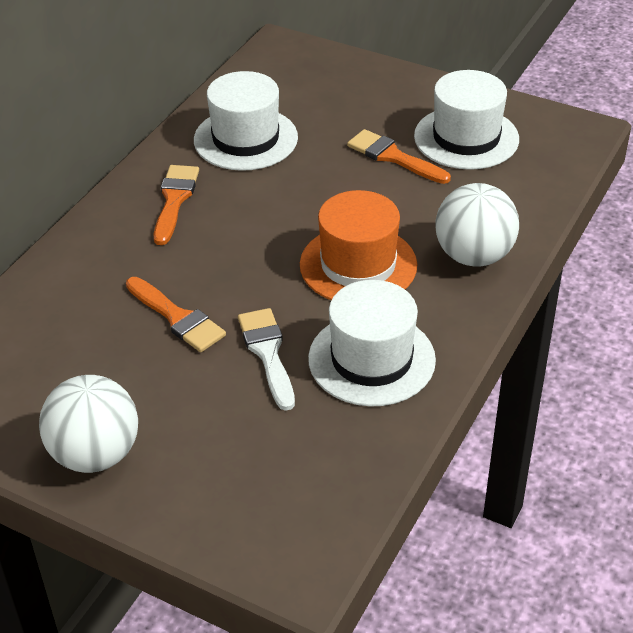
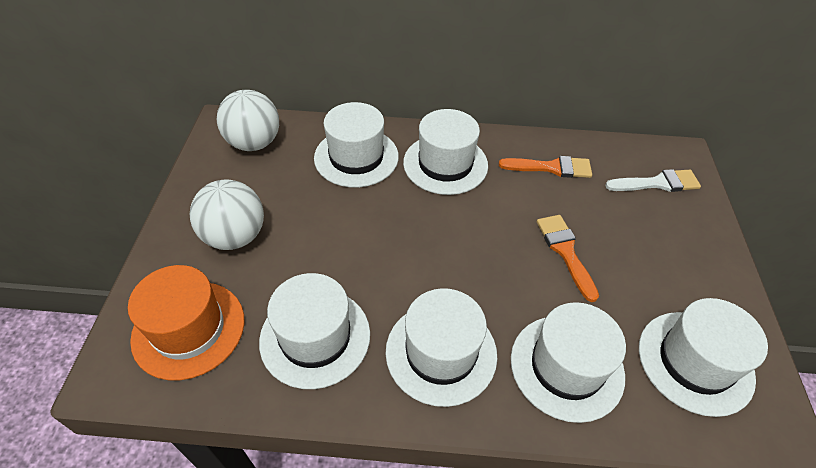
orange brush: 3 -> 2
white hat: 3 -> 6

